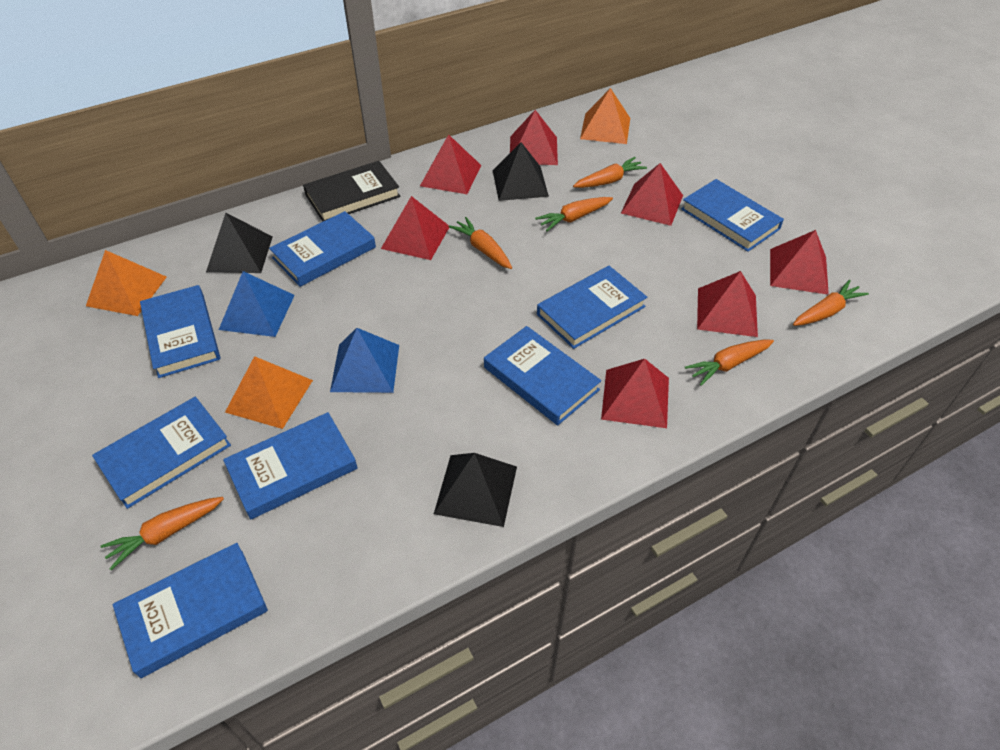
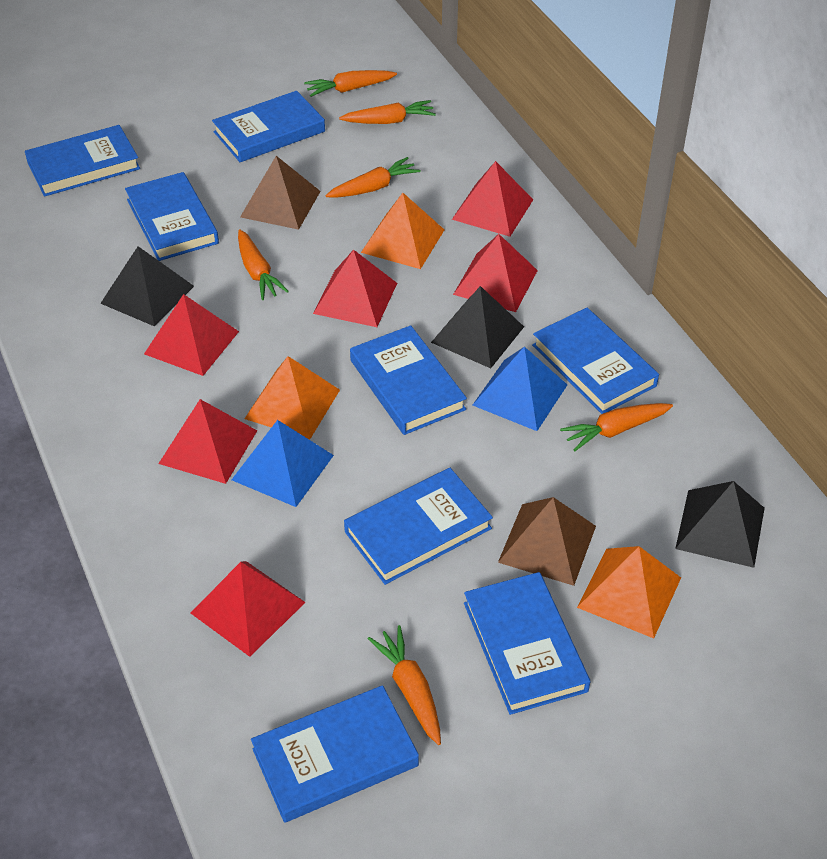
black book: 1 -> 0
brown pyramid: 0 -> 2
red pyramid: 7 -> 6

